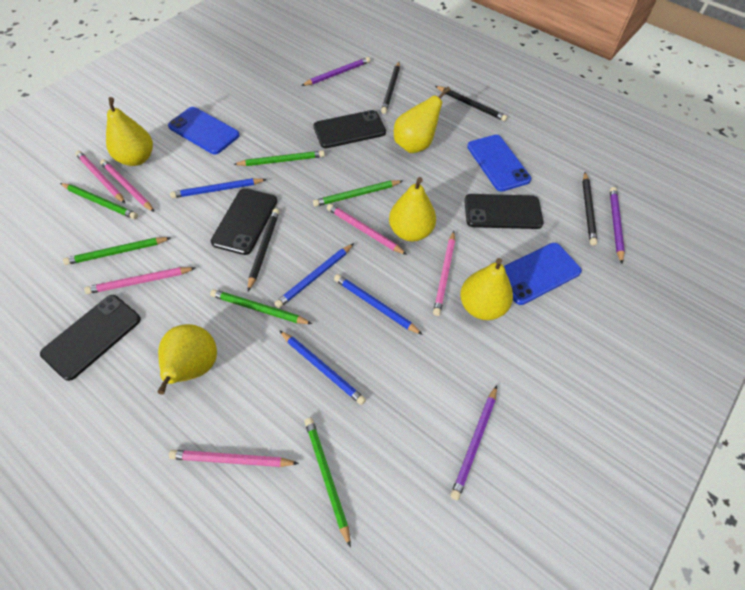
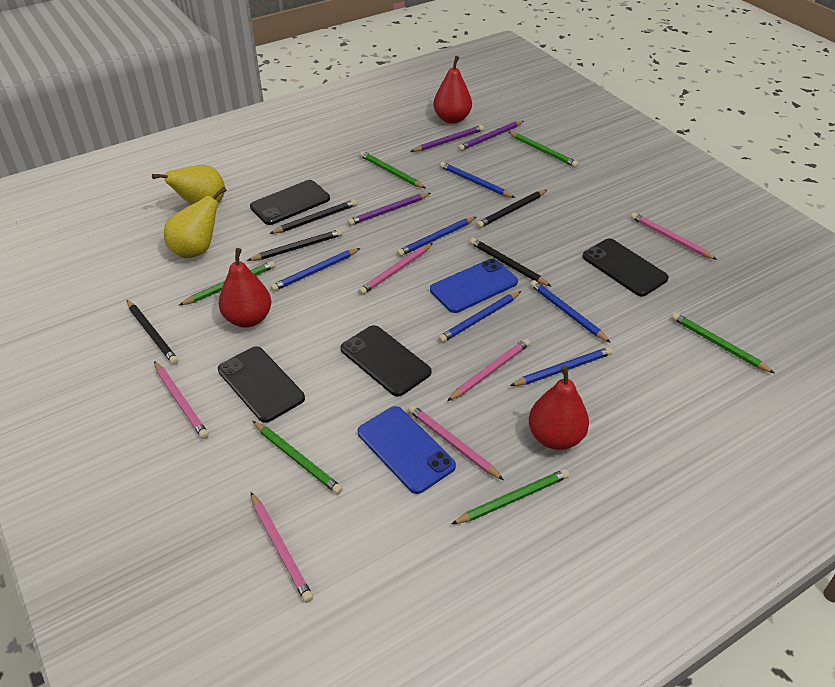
black pencil: 4 -> 5
blue pencil: 4 -> 6
blue phone: 3 -> 2
red pear: 0 -> 3
yellow pear: 5 -> 2

